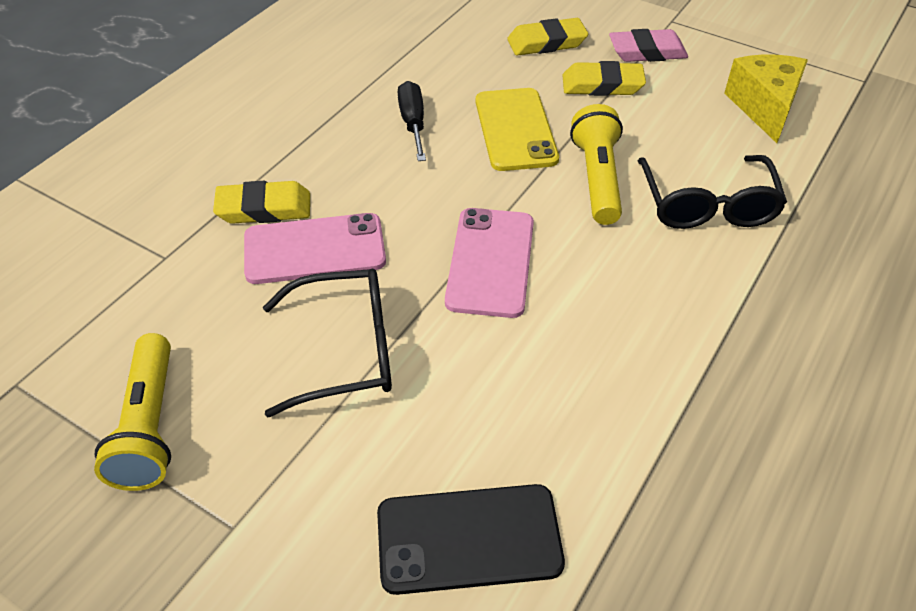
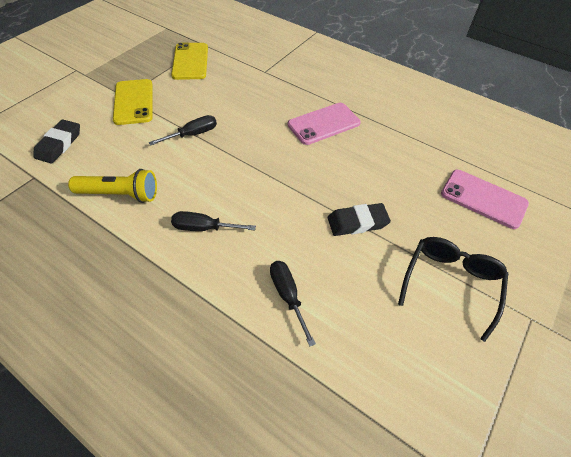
black eraser: 0 -> 2
black glasses: 2 -> 1
black phone: 1 -> 0
black screwdriver: 1 -> 3
pink eraser: 1 -> 0
yellow cheese: 1 -> 0
yellow eraser: 3 -> 0
yellow flashlight: 2 -> 1
yellow phone: 1 -> 2

